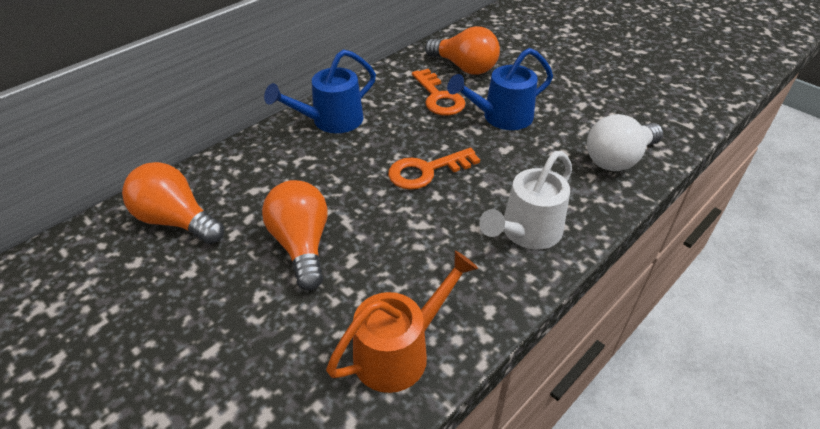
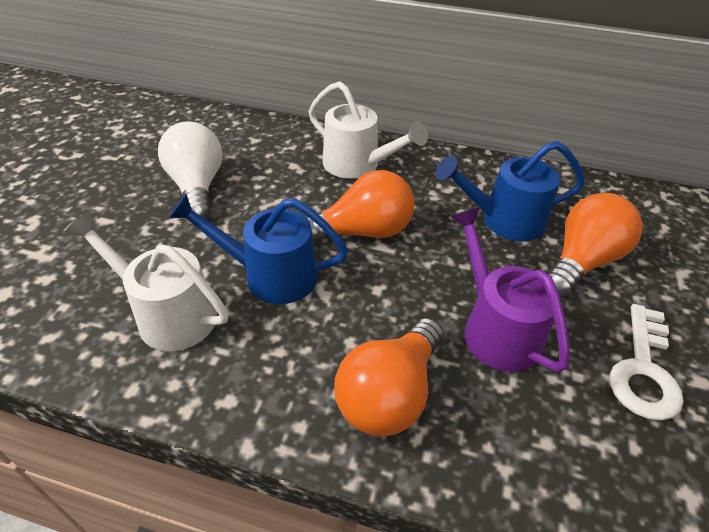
orange key: 2 -> 0
orange watering can: 1 -> 0
purple watering can: 0 -> 1
white key: 0 -> 1
white watering can: 1 -> 2

